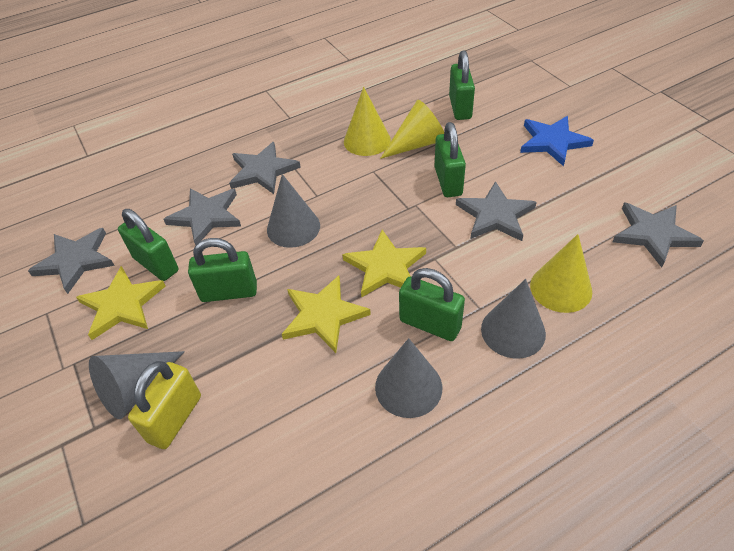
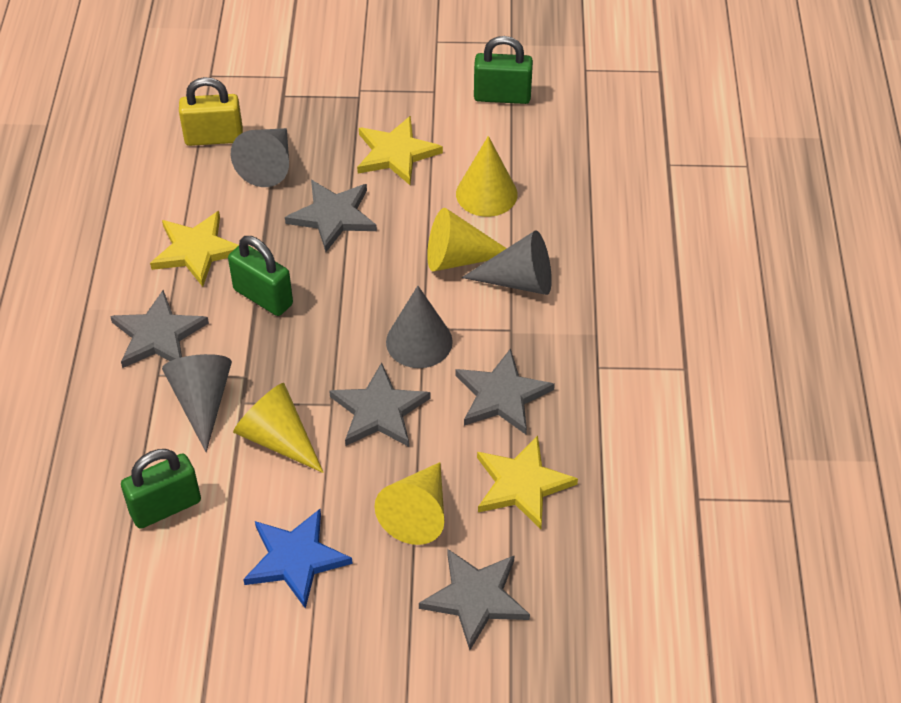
green padlock: 5 -> 3
yellow cone: 3 -> 4

